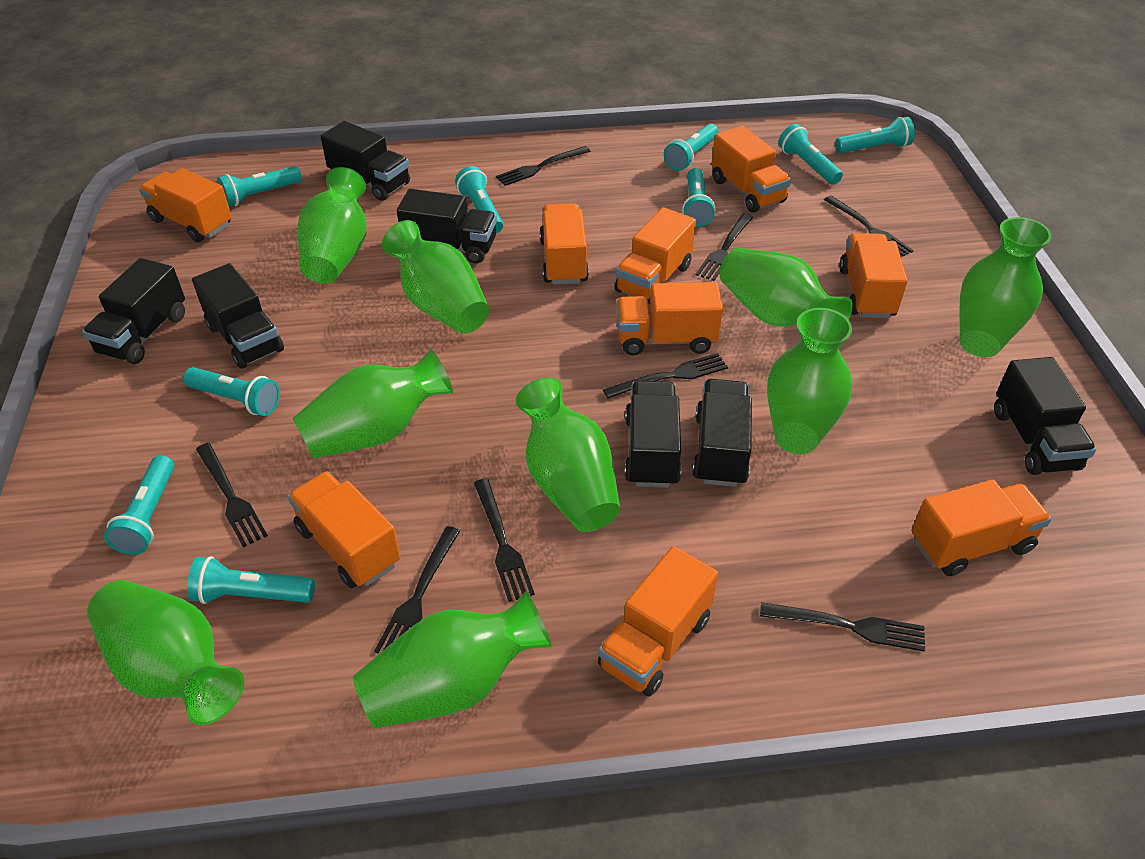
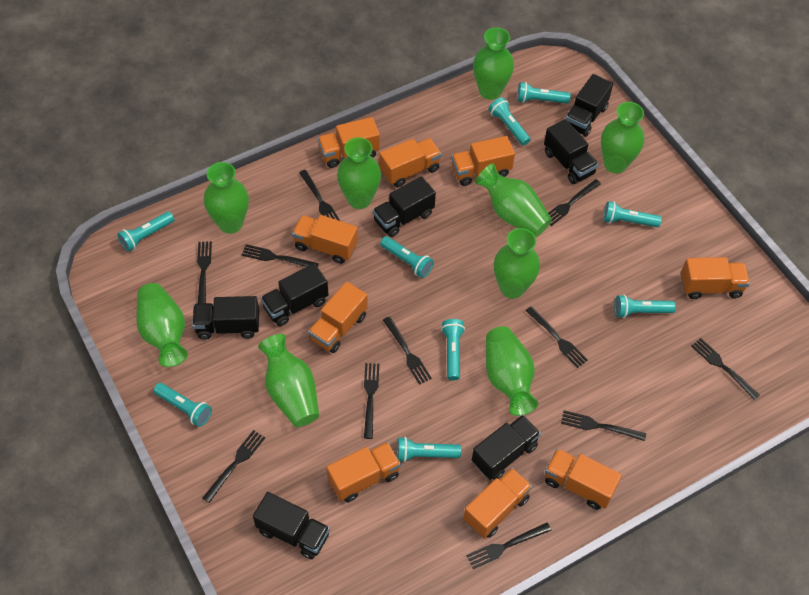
black fork: 8 -> 11

